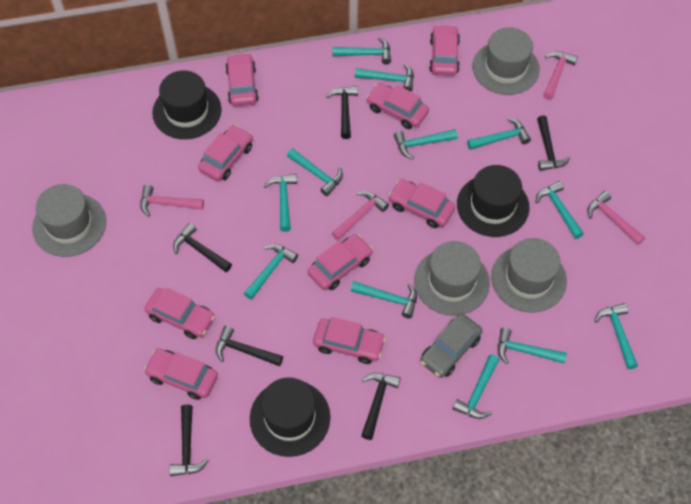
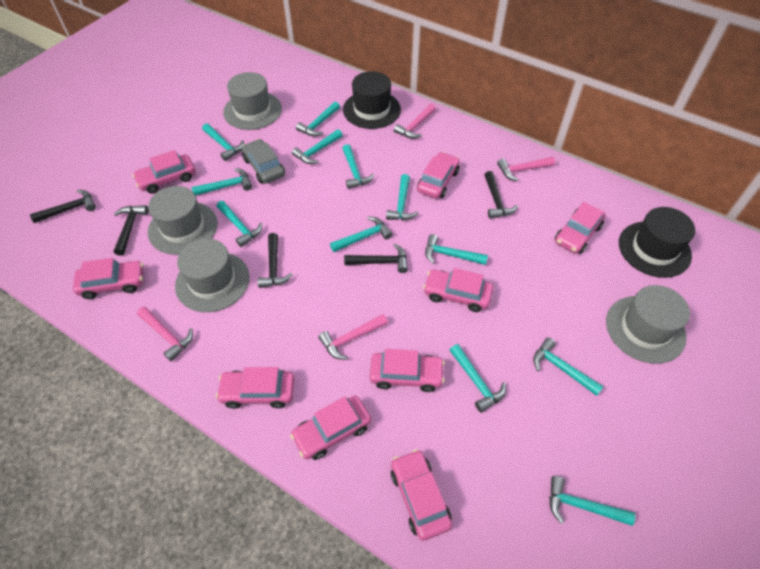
black hammer: 6 -> 5
black hat: 3 -> 2

